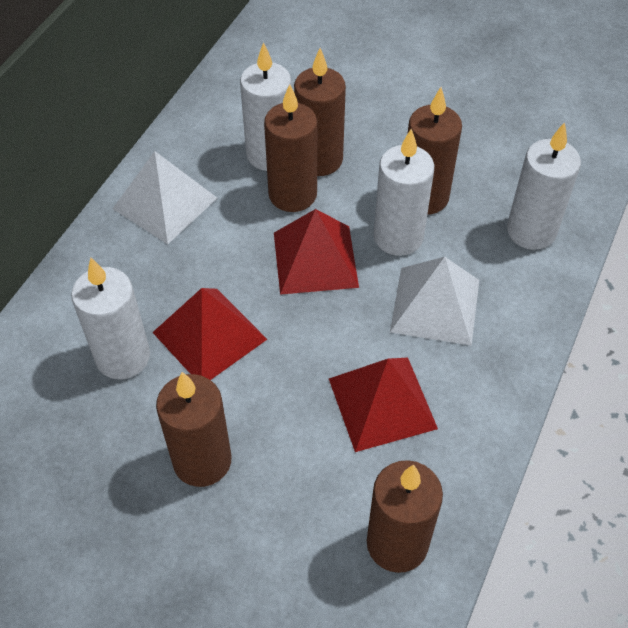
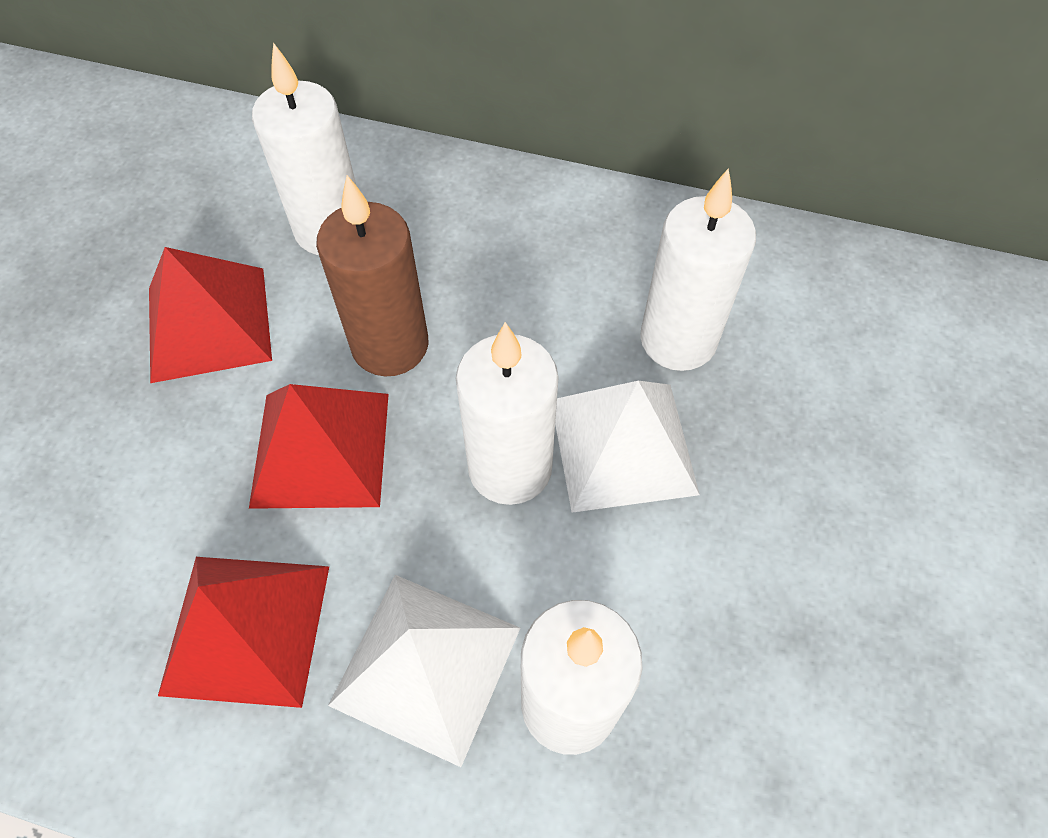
brown candle: 5 -> 1

